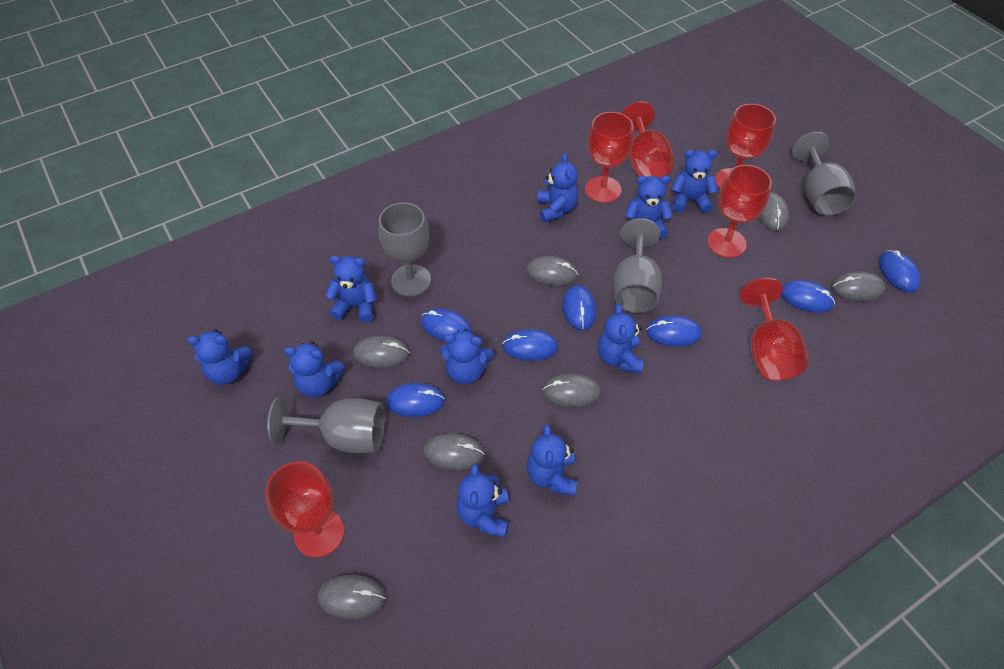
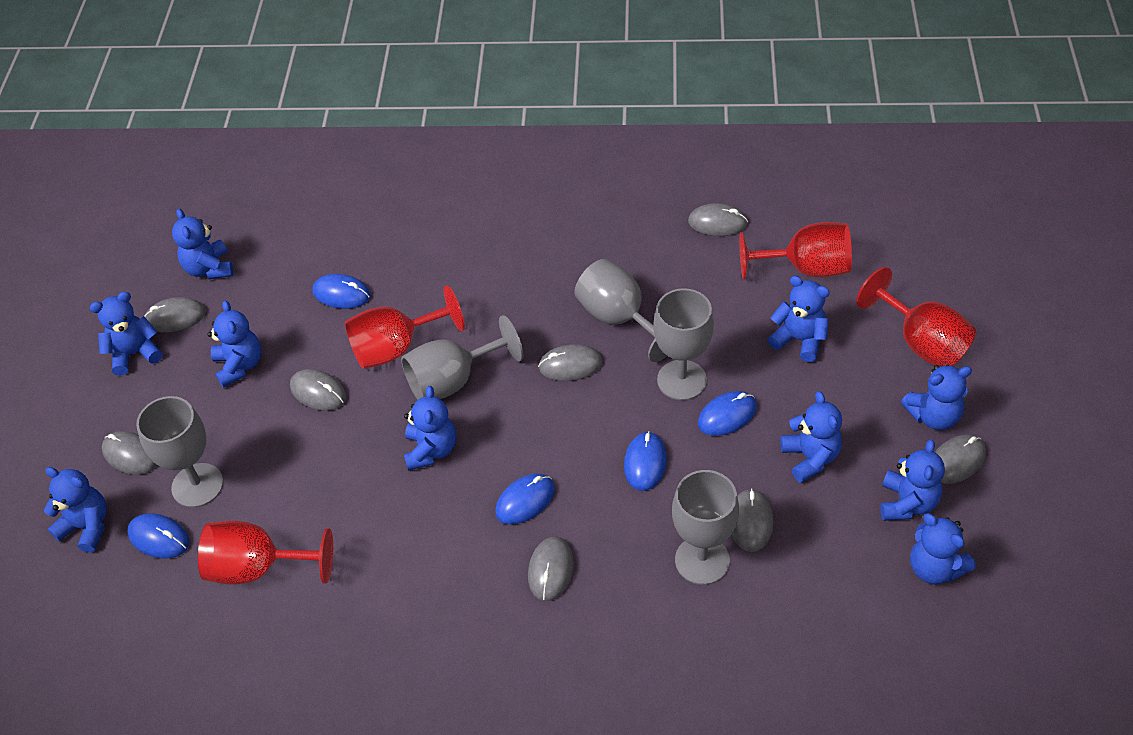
blue mouse: 7 -> 5
grey goblet: 4 -> 5
grey mouse: 7 -> 8
red goblet: 6 -> 4

